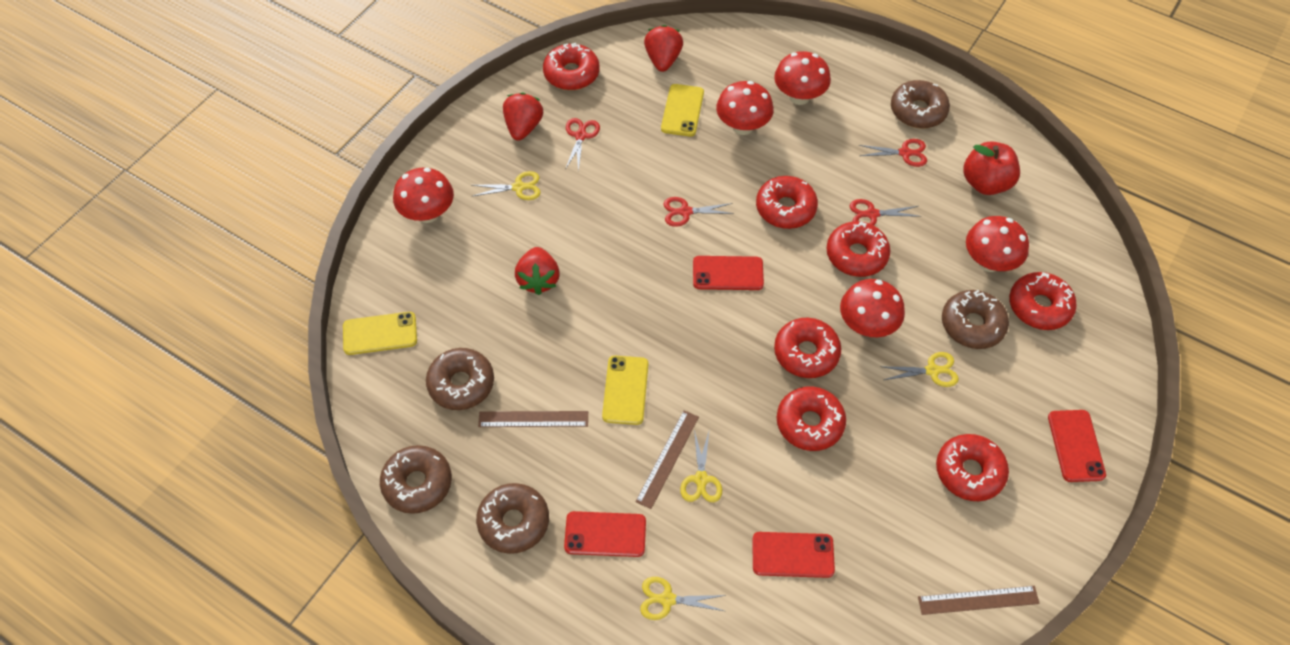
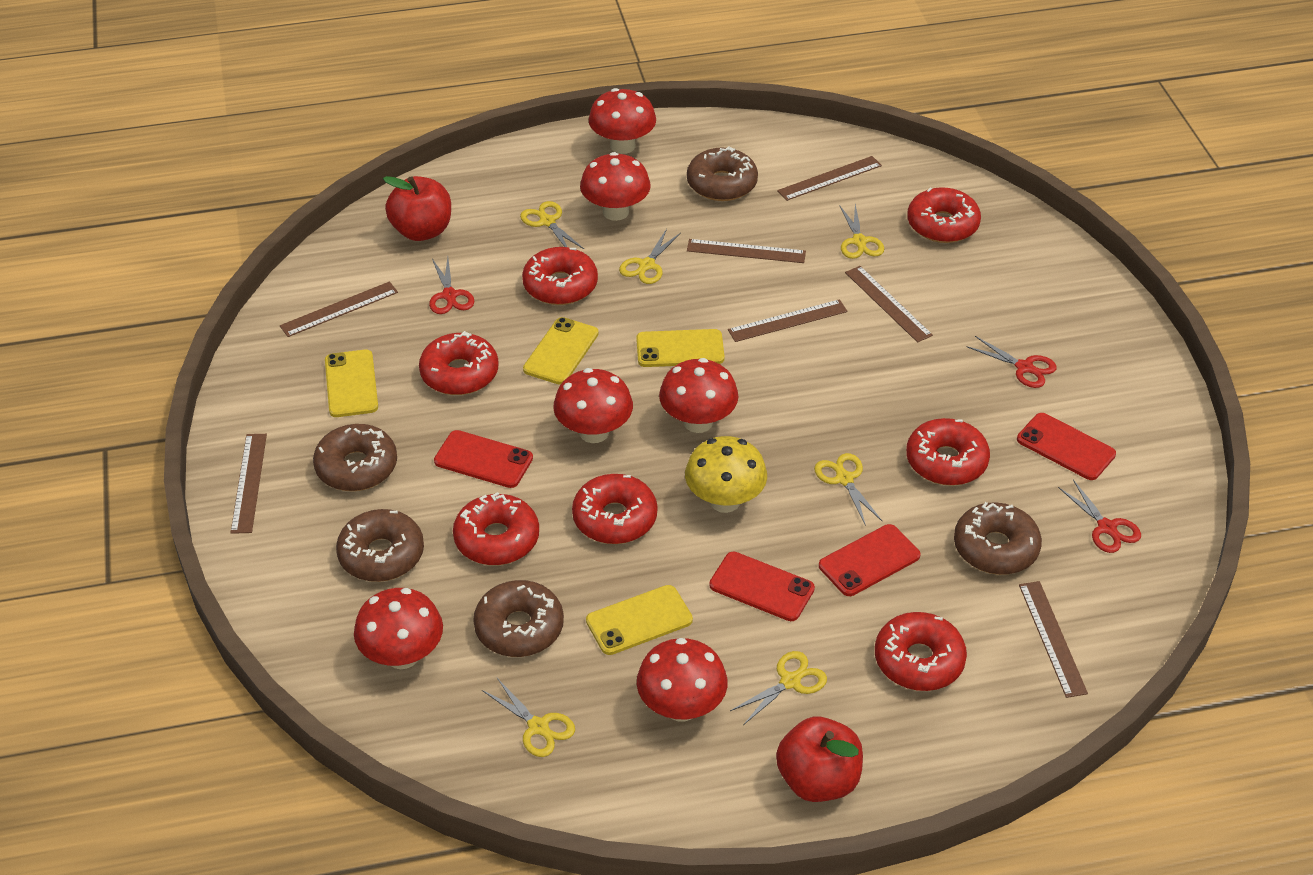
brown ruler: 3 -> 7
red apple: 1 -> 2
red mushroom: 5 -> 6
red scissors: 4 -> 3
red strawberry: 3 -> 0
yellow mushroom: 0 -> 1
yellow phone: 3 -> 4
yellow scissors: 4 -> 6

